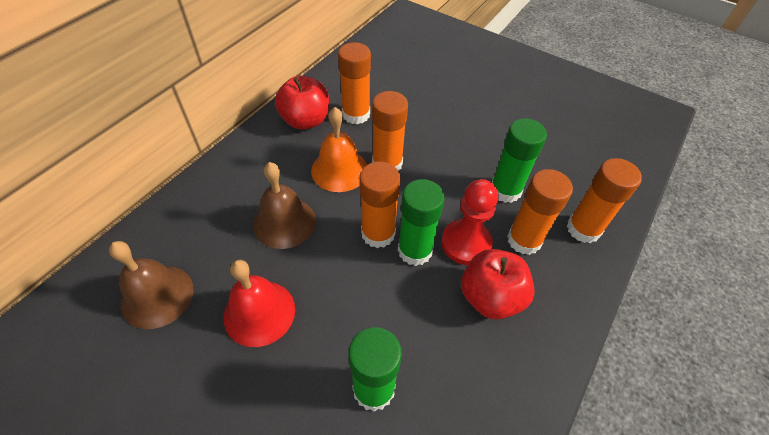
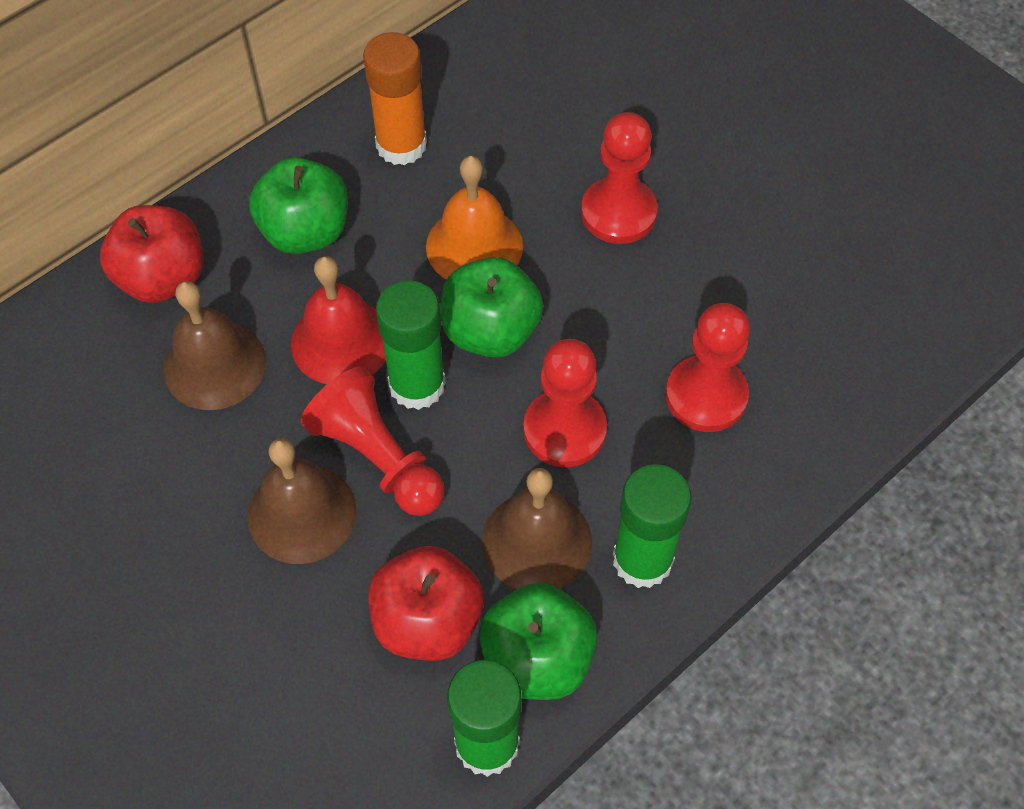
brown bell: 2 -> 3
green apple: 0 -> 3
orange glue stick: 5 -> 1
red pawn: 1 -> 4

